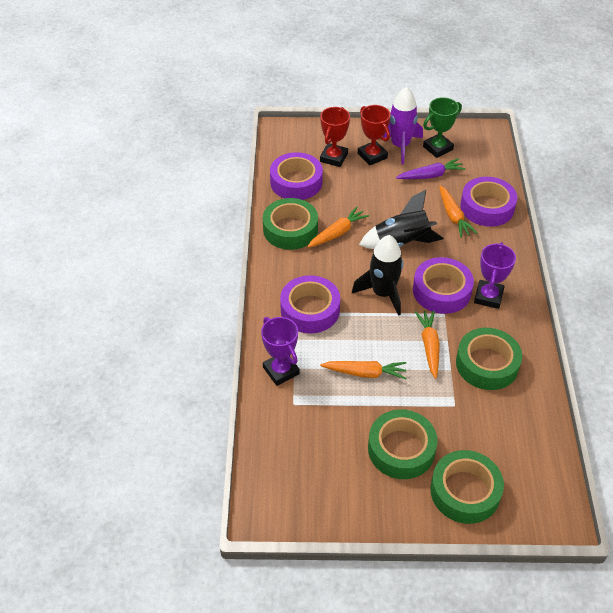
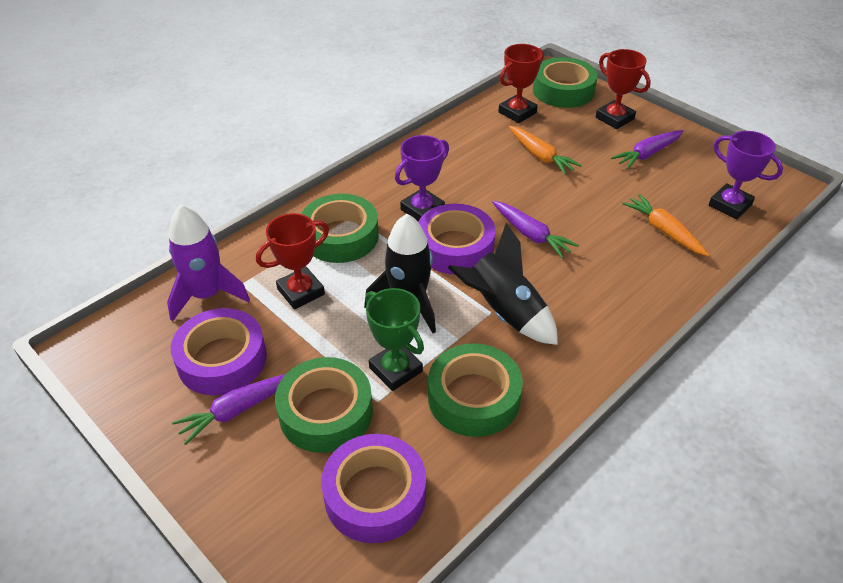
orange carrot: 4 -> 2
purple carrot: 1 -> 3
purple tape: 4 -> 3
red trophy: 2 -> 3

